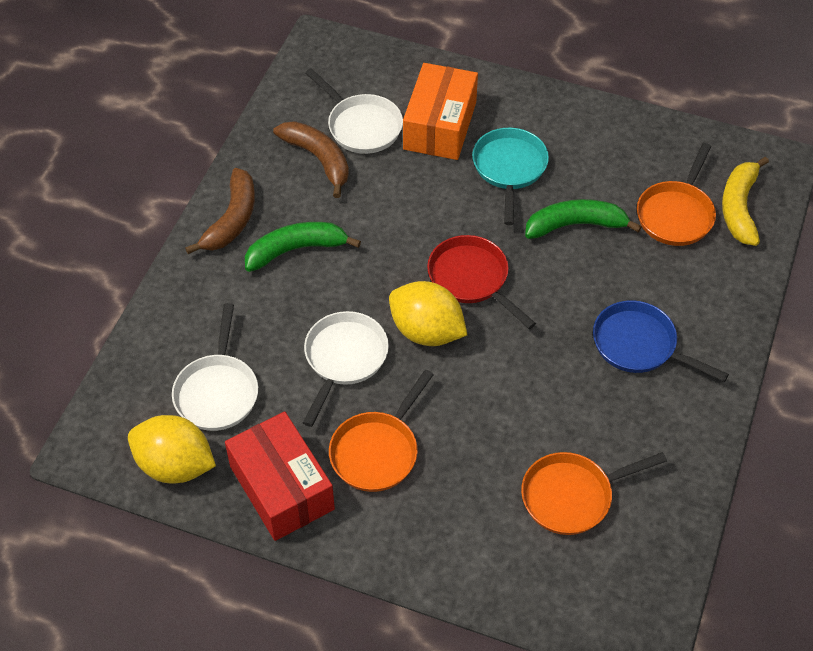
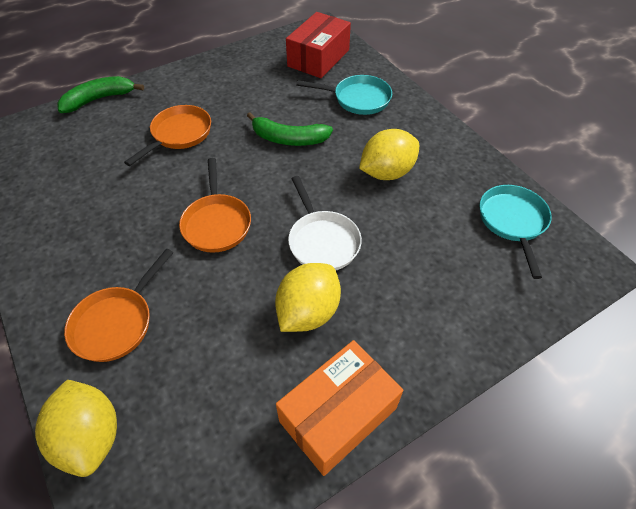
blue pan: 1 -> 0
brown banana: 2 -> 0
red pan: 1 -> 0
turquoise pan: 1 -> 2
white pan: 3 -> 1
yellow banana: 1 -> 0
yellow lemon: 2 -> 3

